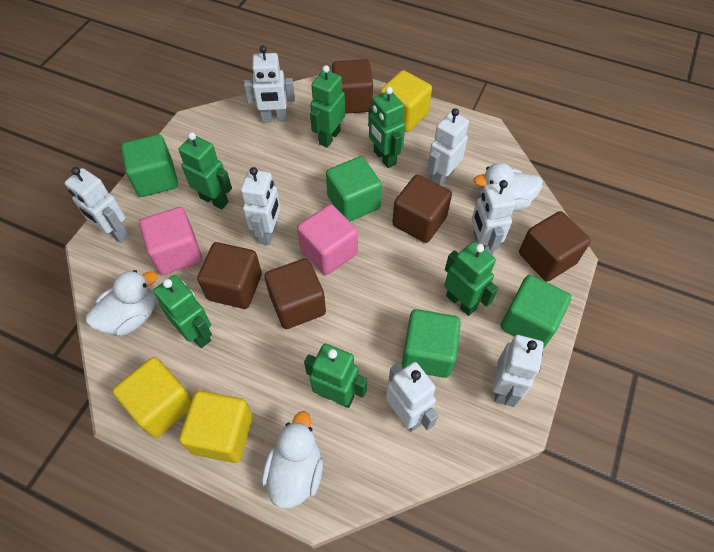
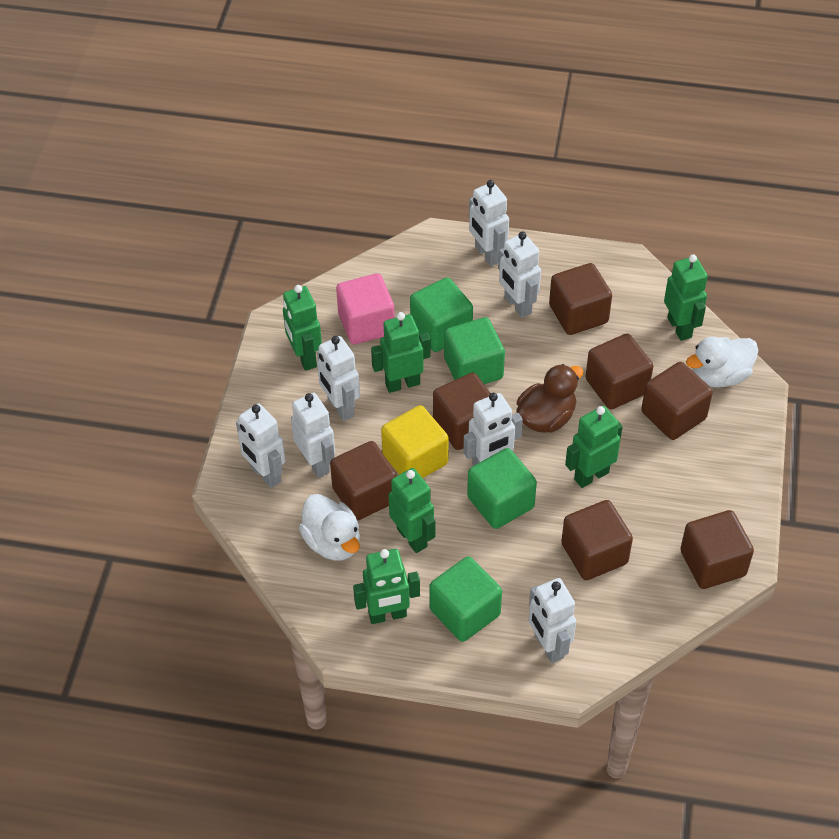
brown cube: 5 -> 7
brown duck: 0 -> 1
pink cube: 2 -> 1
white duck: 3 -> 2
yellow cube: 3 -> 1

